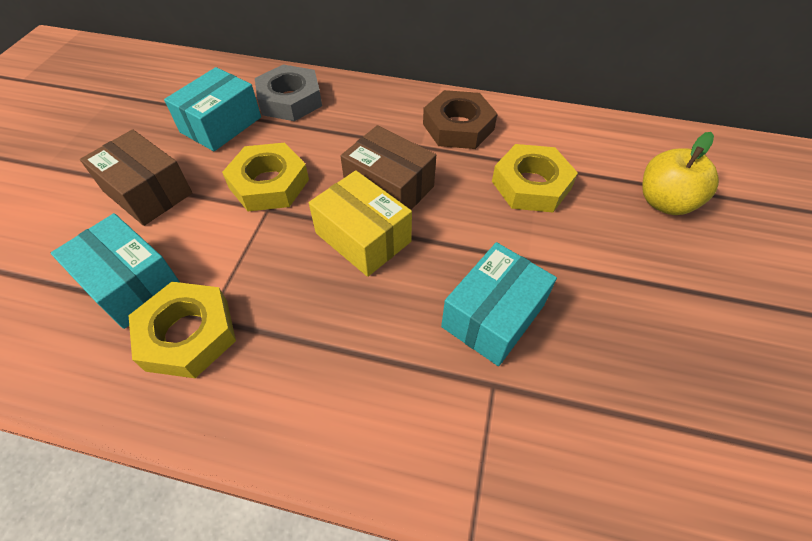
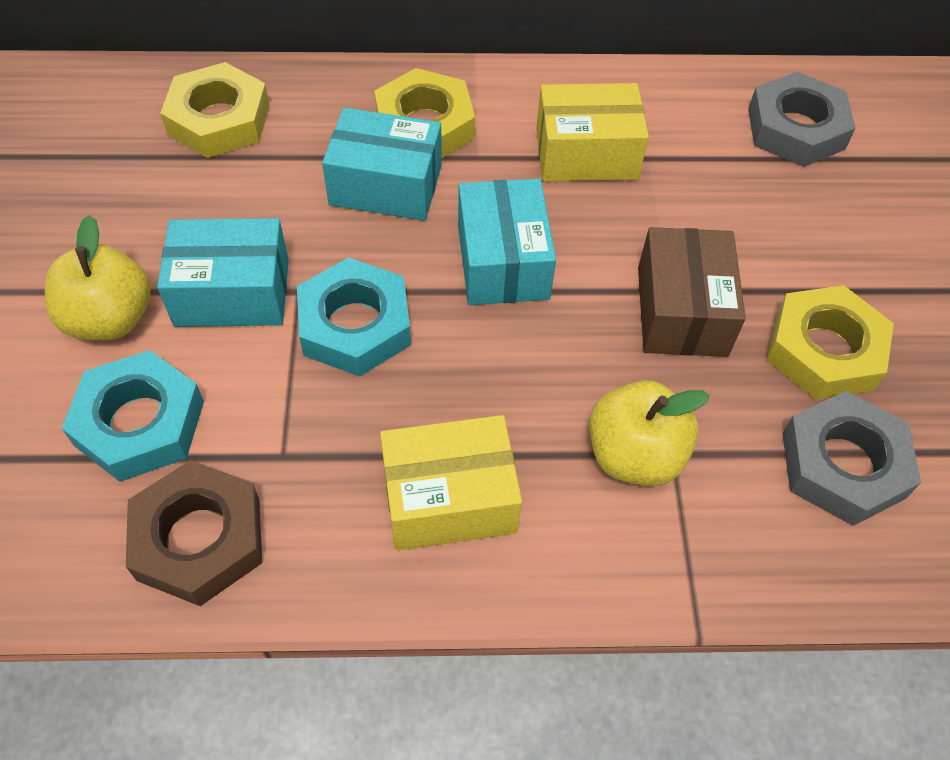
brown box: 2 -> 1
grey nut: 1 -> 2
turquoise nut: 0 -> 2
yellow apple: 1 -> 2
yellow box: 1 -> 2

